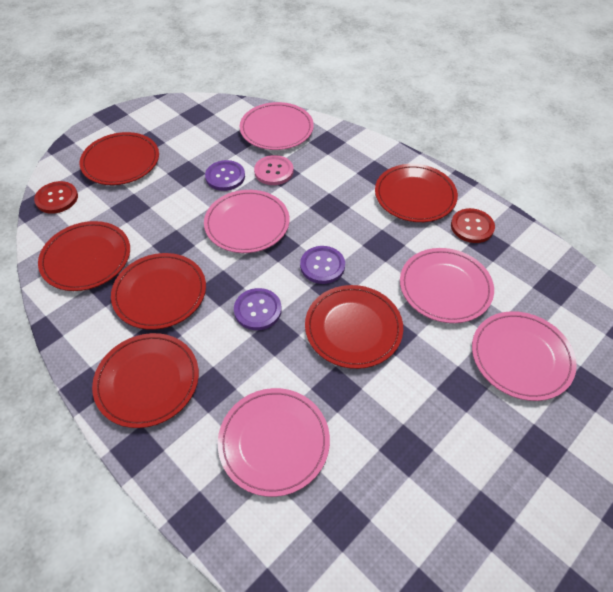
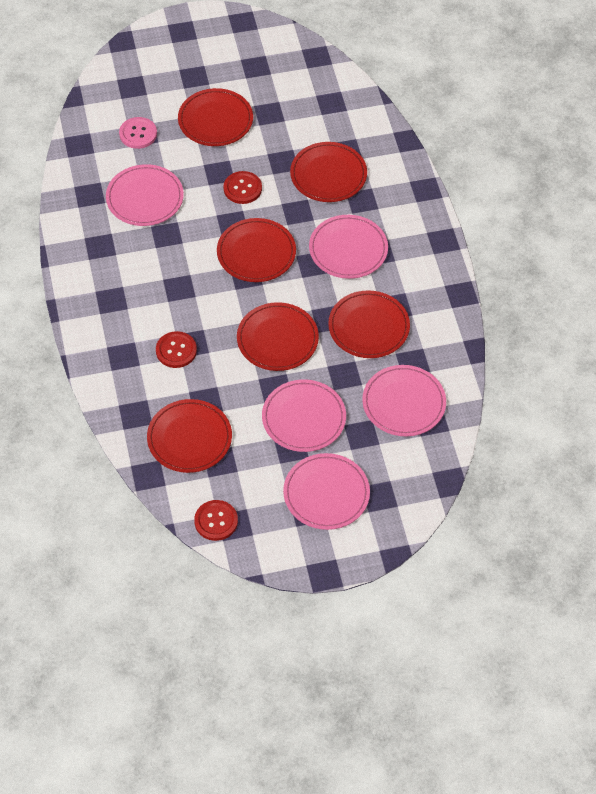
purple button: 3 -> 0
red button: 2 -> 3

